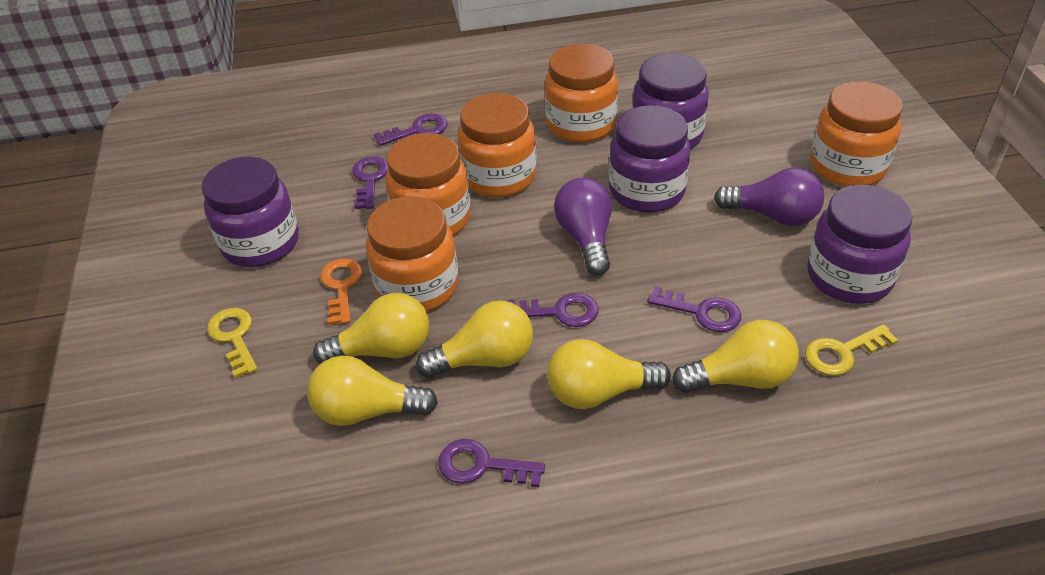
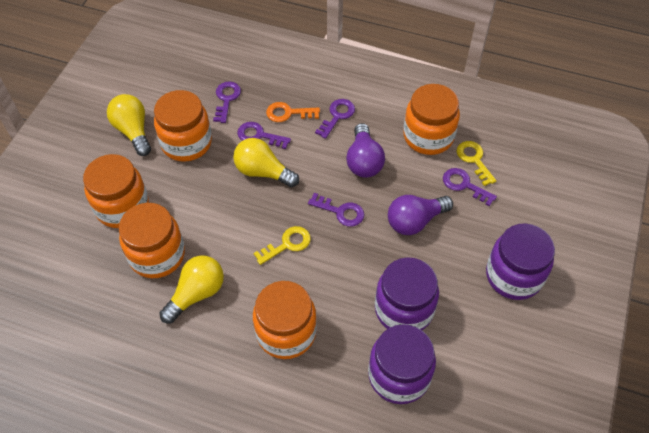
purple jar: 4 -> 3
yellow light bulb: 5 -> 3

